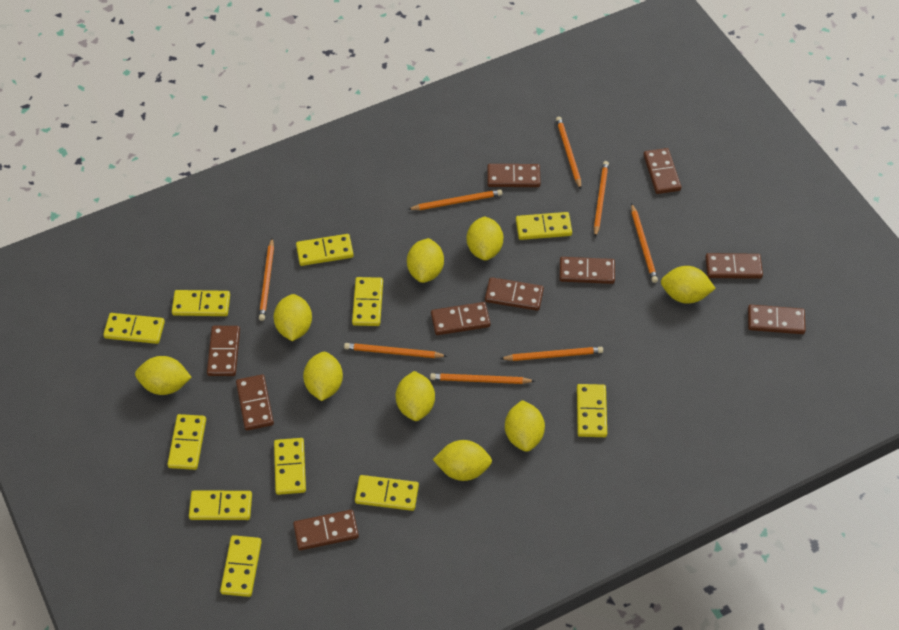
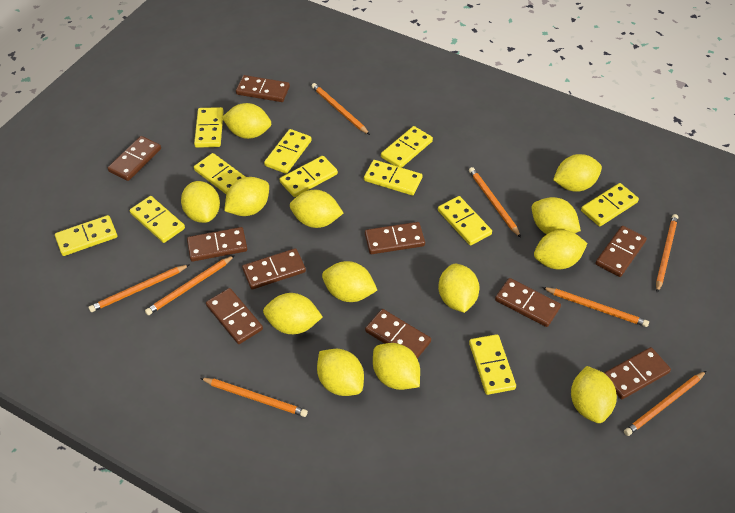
yellow lemon: 9 -> 13

